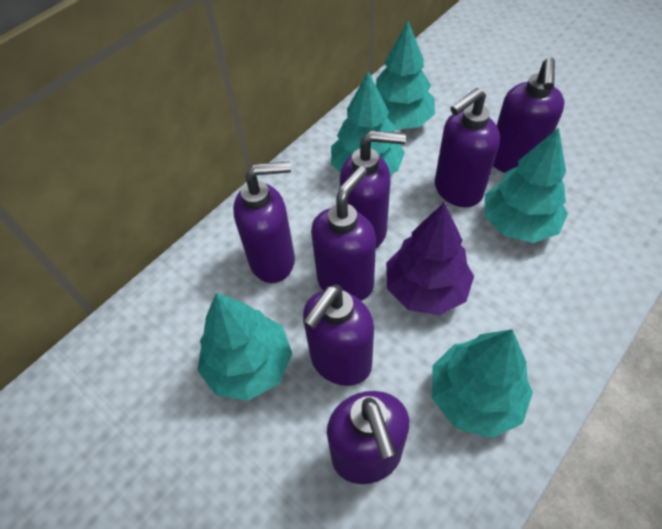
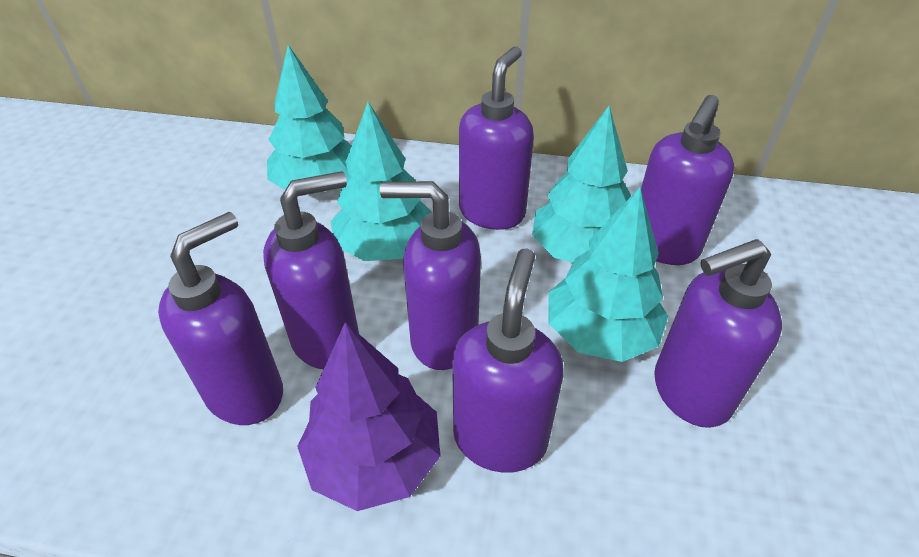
turquoise tree: 5 -> 4

